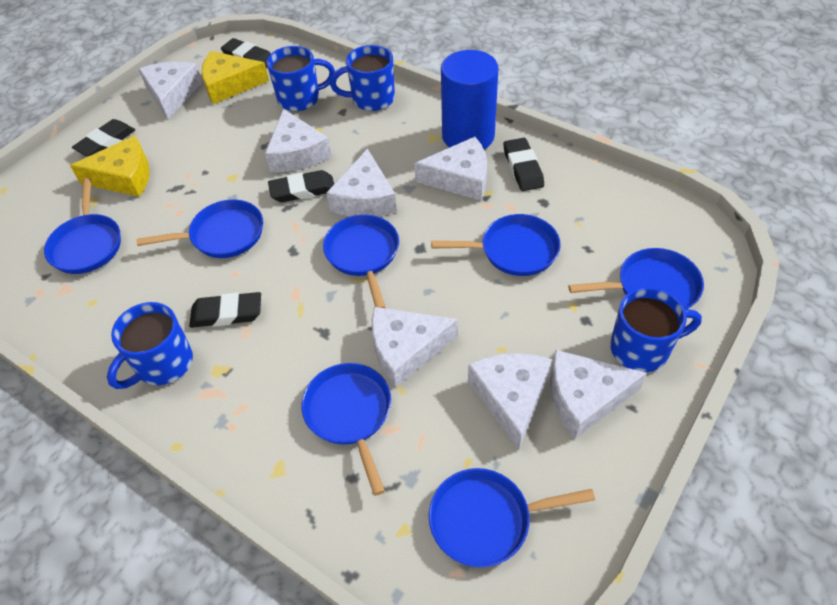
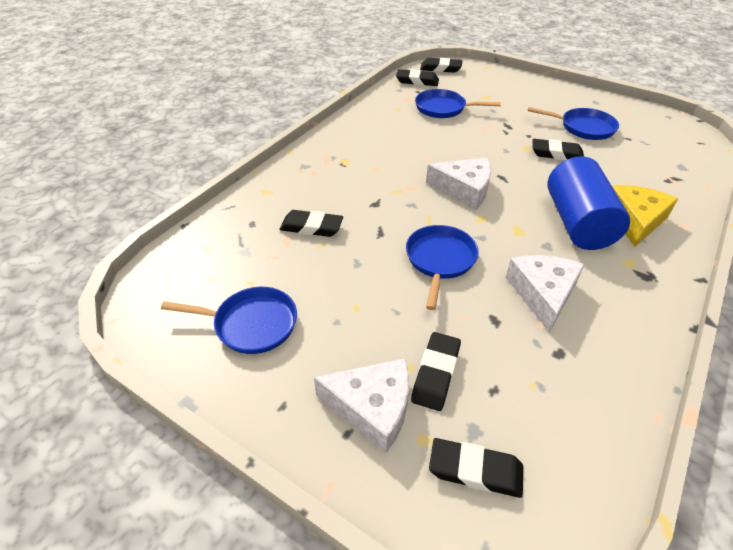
black eraser: 5 -> 6
blue mug: 4 -> 0
blue pan: 7 -> 4
white cheese: 7 -> 3
yellow cheese: 2 -> 1

